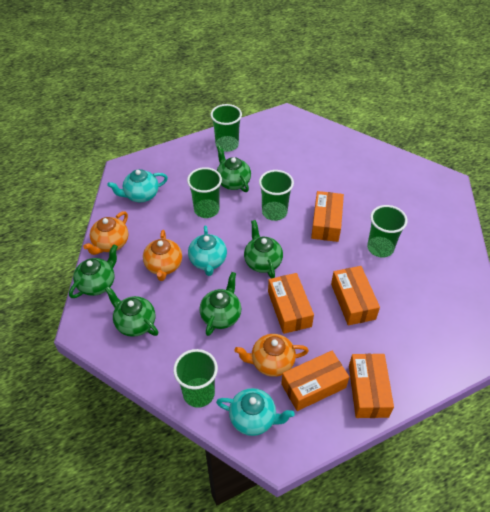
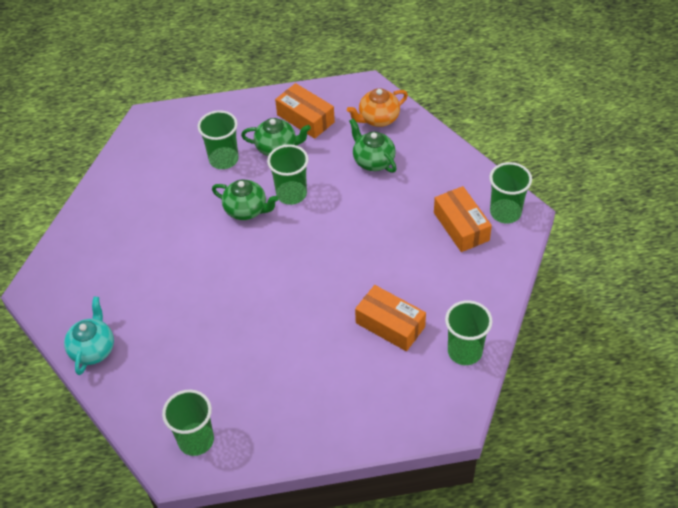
green teapot: 5 -> 3
orange box: 5 -> 3
orange teapot: 3 -> 1
turquoise teapot: 3 -> 1

